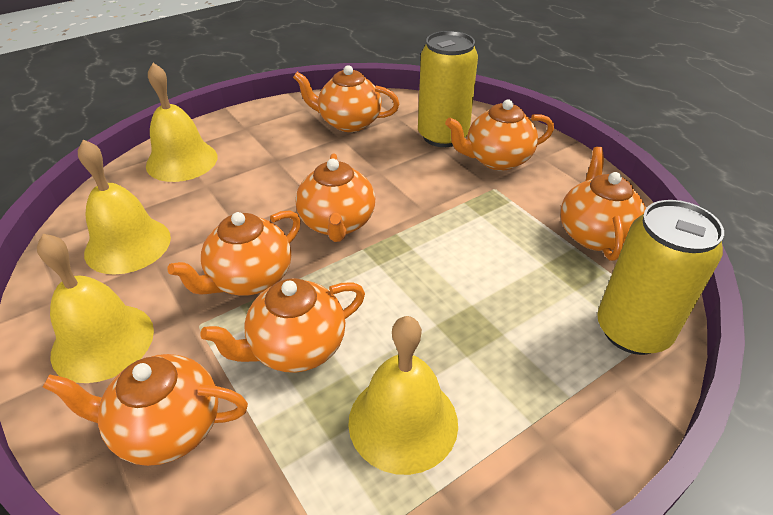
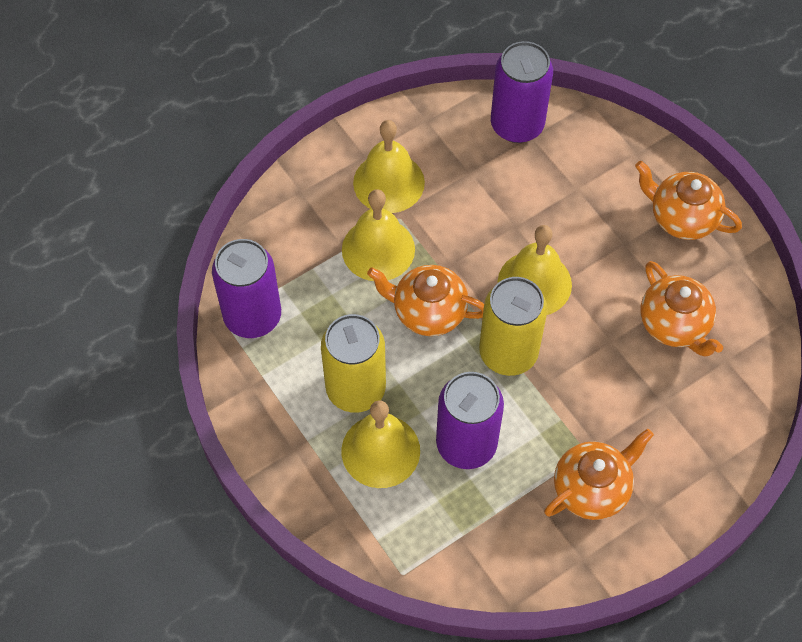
orange teapot: 7 -> 4
purple can: 0 -> 3

